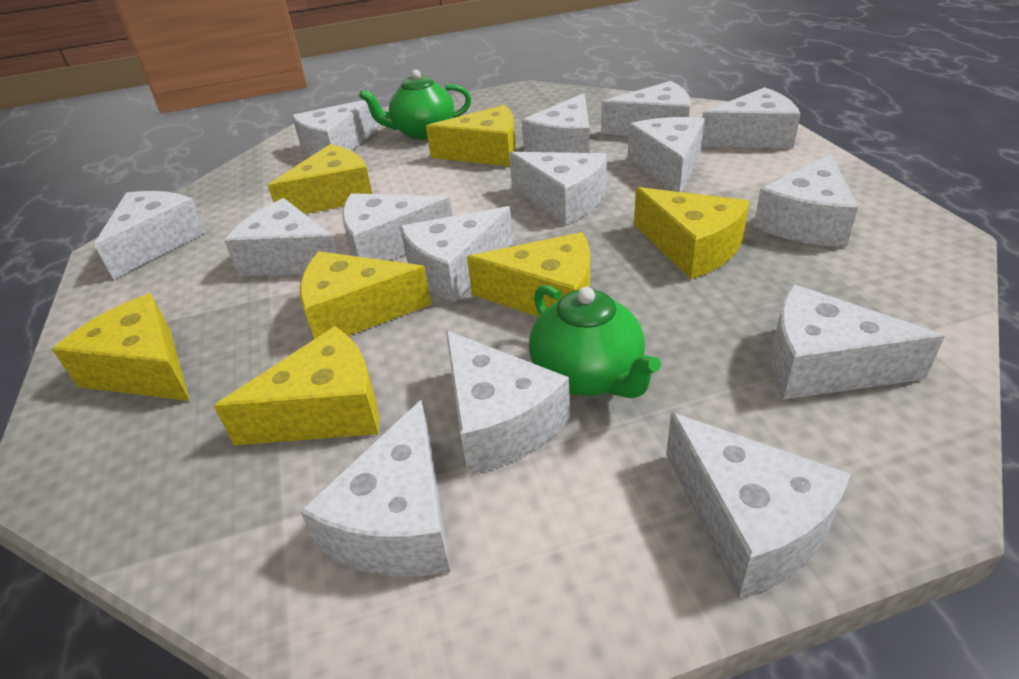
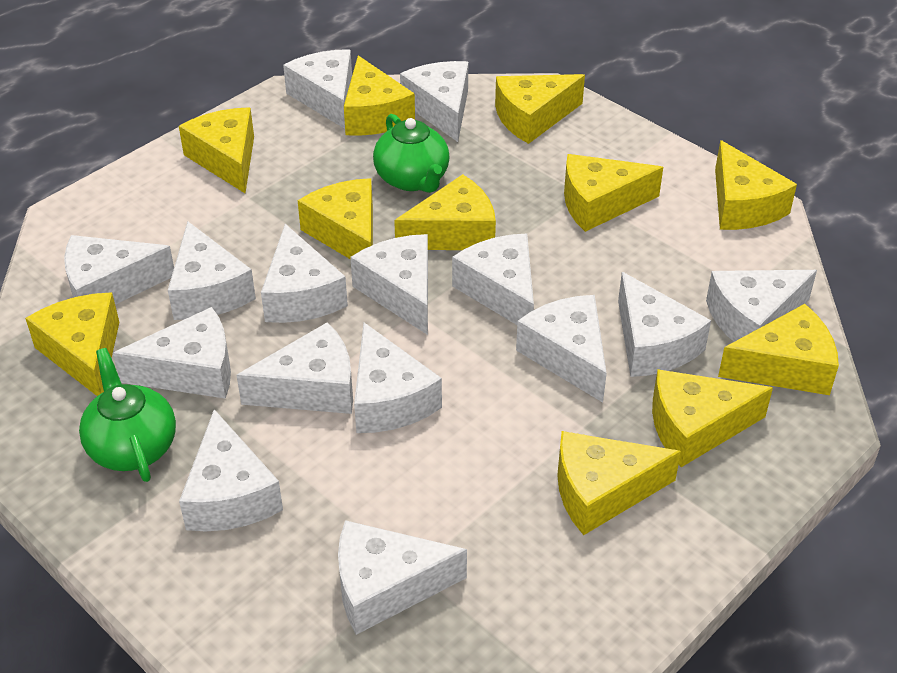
yellow cheese: 7 -> 11

